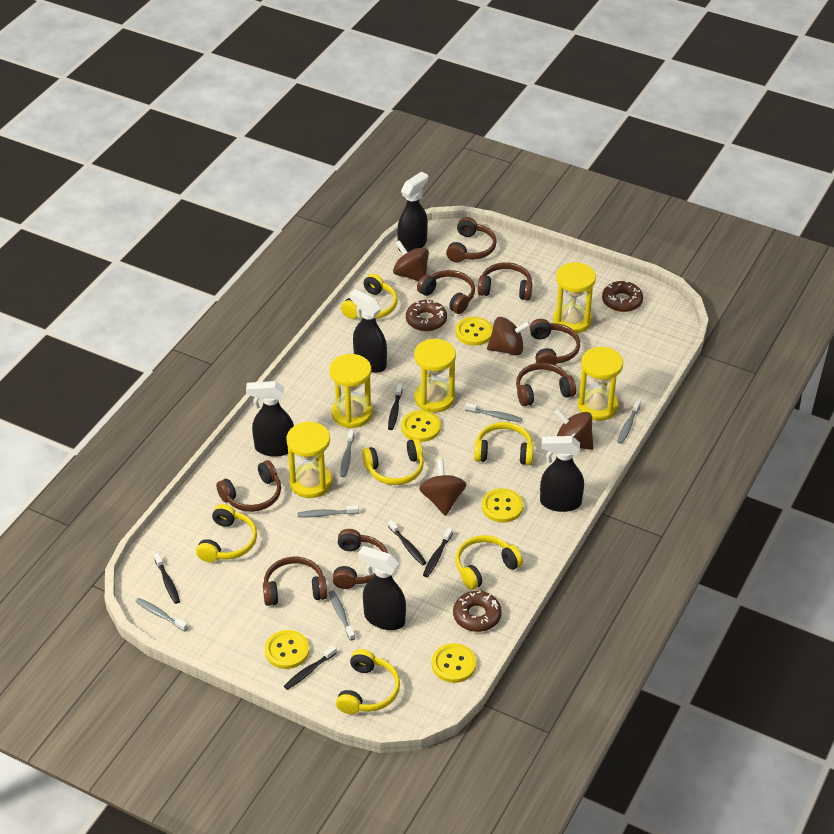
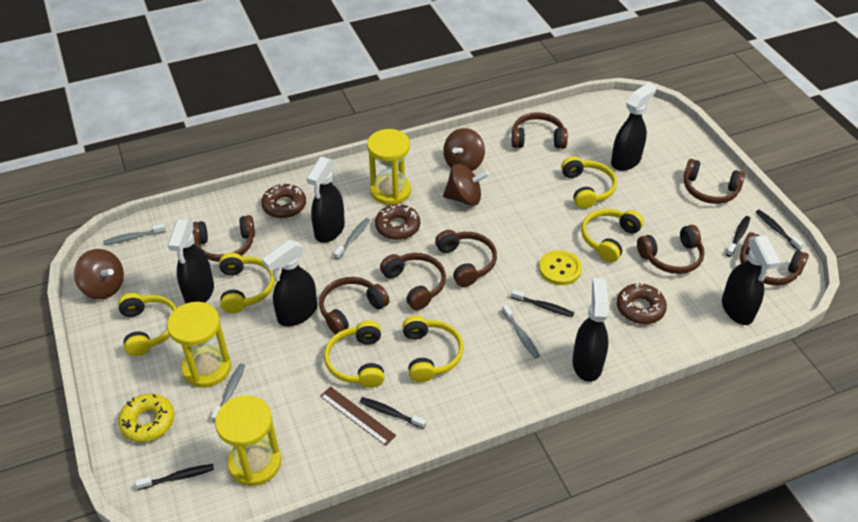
black spray bottle: 5 -> 6
brown ruler: 0 -> 1
brown spinning top: 4 -> 3
grey toothbrush: 6 -> 4
yellow button: 5 -> 1
yellow donut: 0 -> 1
yellow hourglass: 5 -> 3

